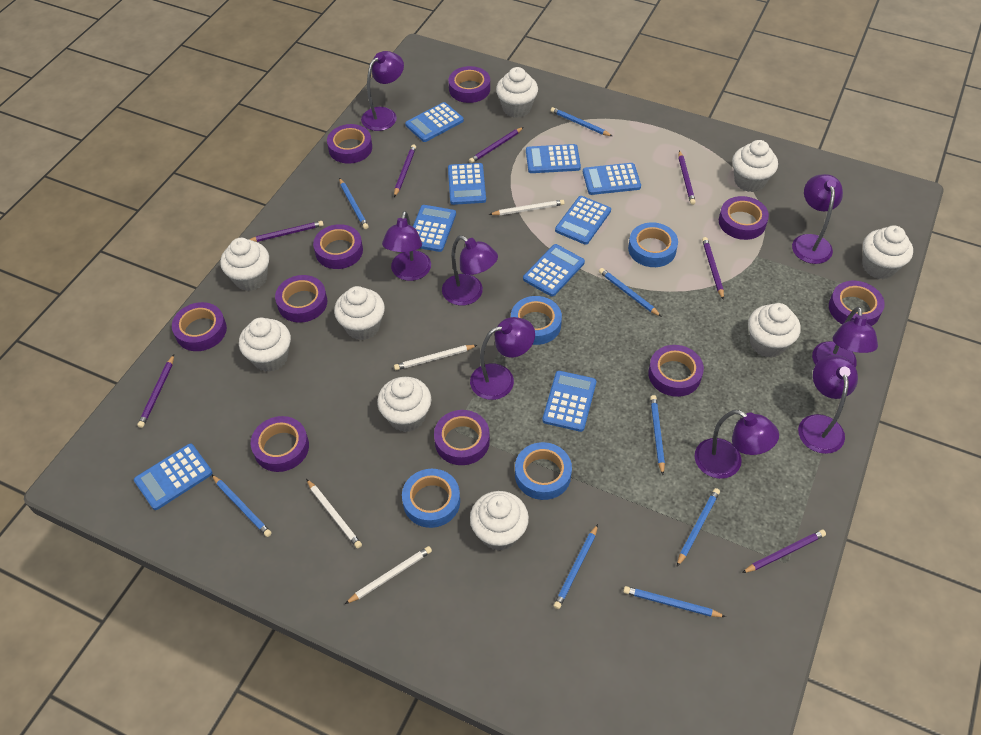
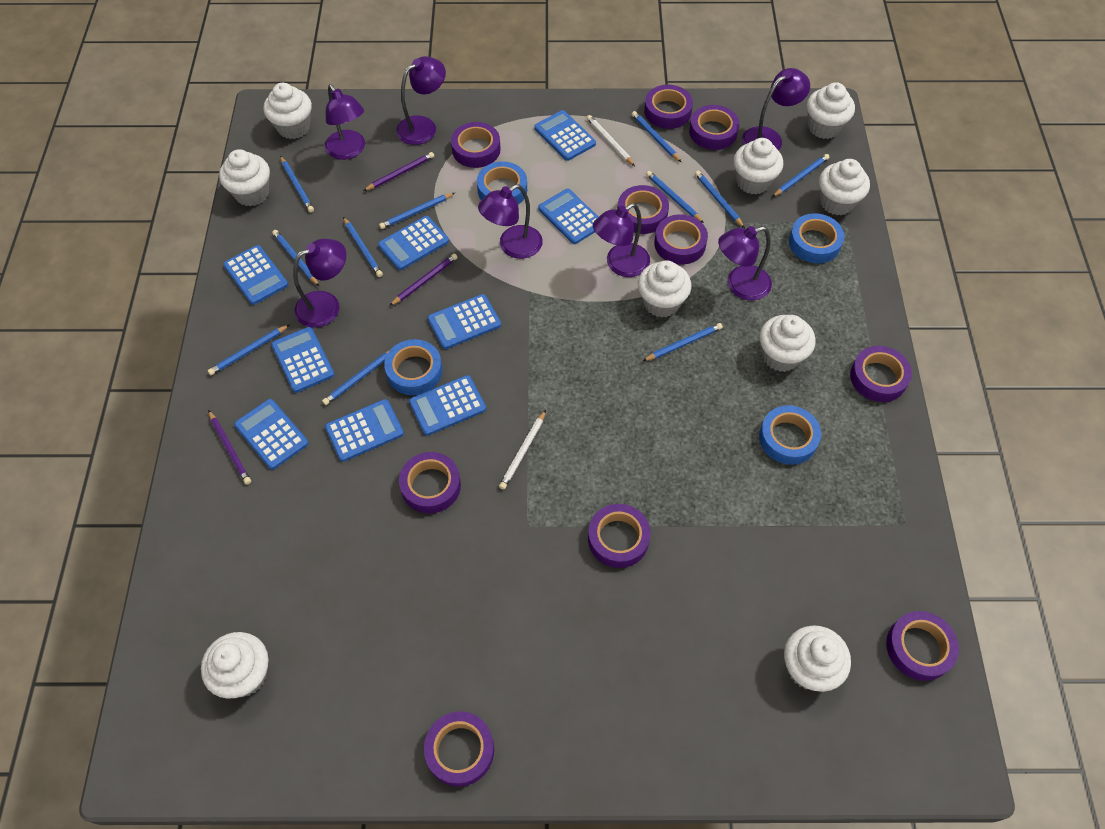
blue pencil: 8 -> 11
purple lamp: 8 -> 7
purple pencil: 7 -> 3
white pencil: 4 -> 2

